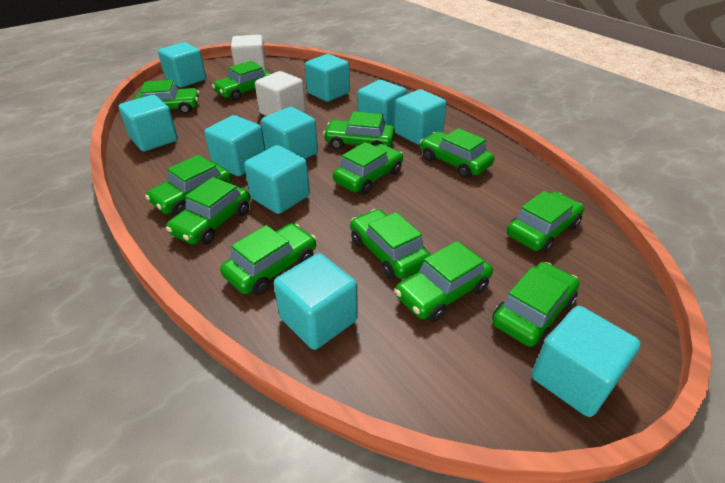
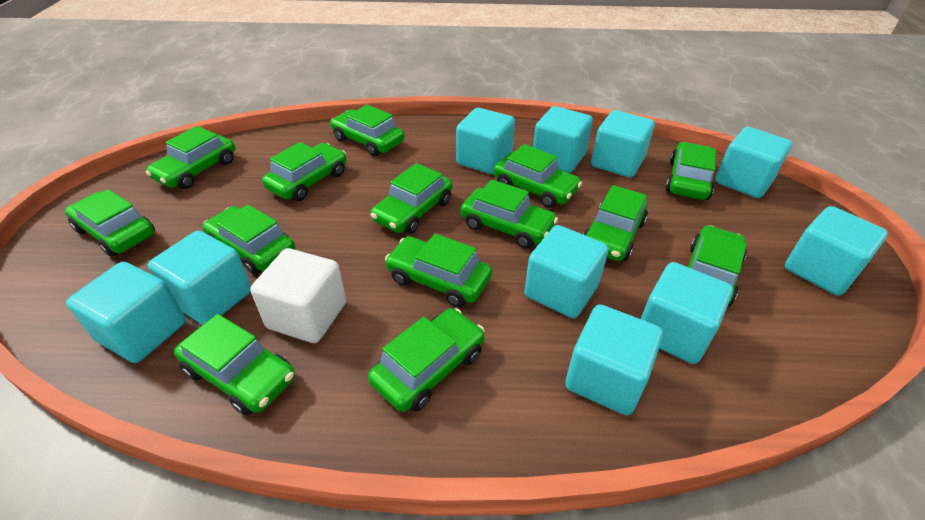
green car: 12 -> 14
white cube: 2 -> 1

